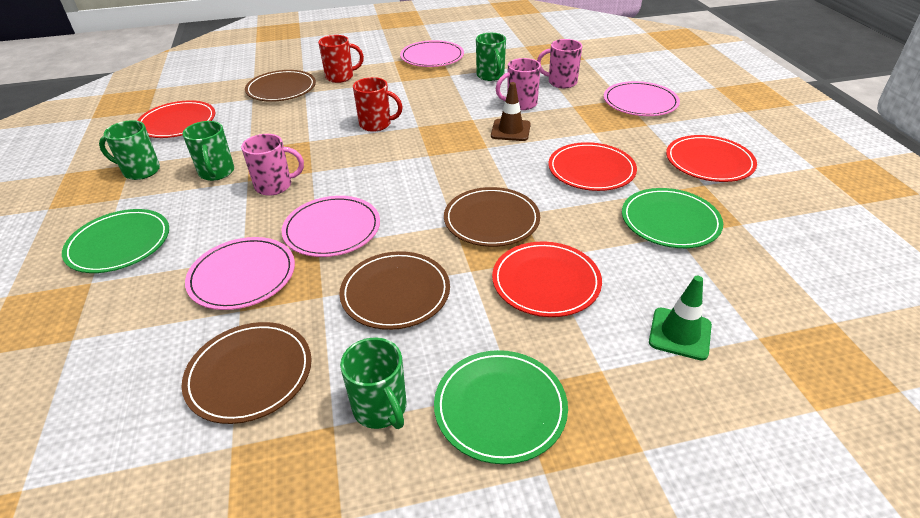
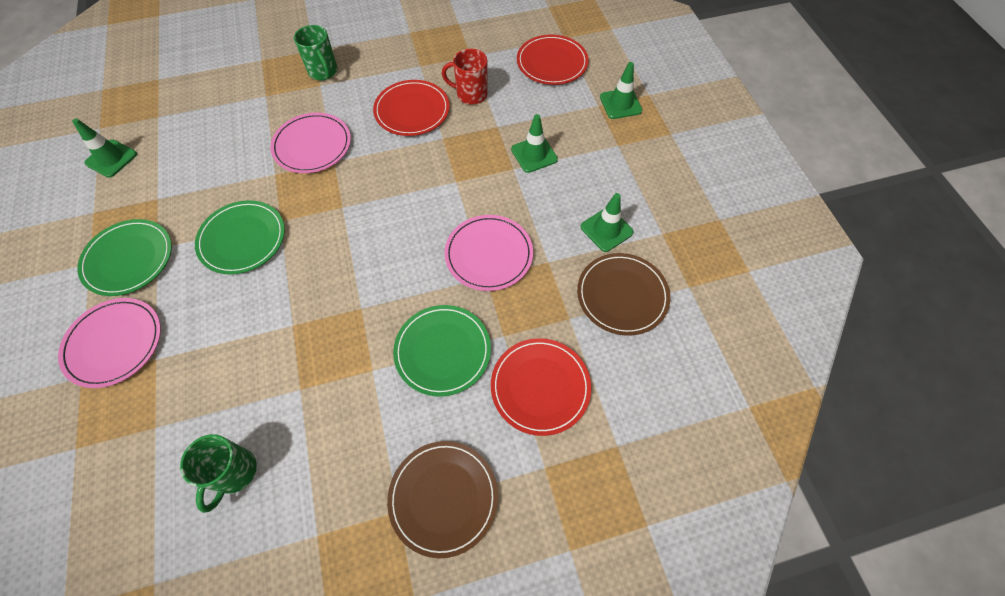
brown plate: 4 -> 2
brown traffic cone: 1 -> 0
green mug: 4 -> 2
green traffic cone: 1 -> 4
pink mug: 3 -> 0
pink plate: 4 -> 3
red mug: 2 -> 1
red plate: 4 -> 3

